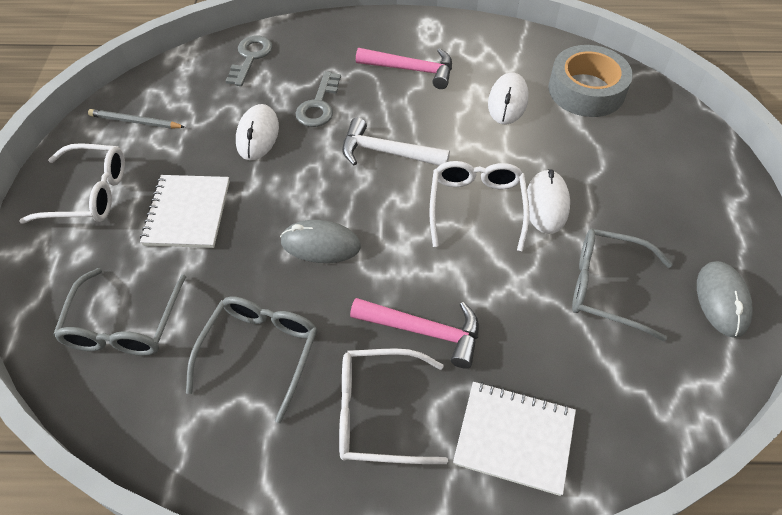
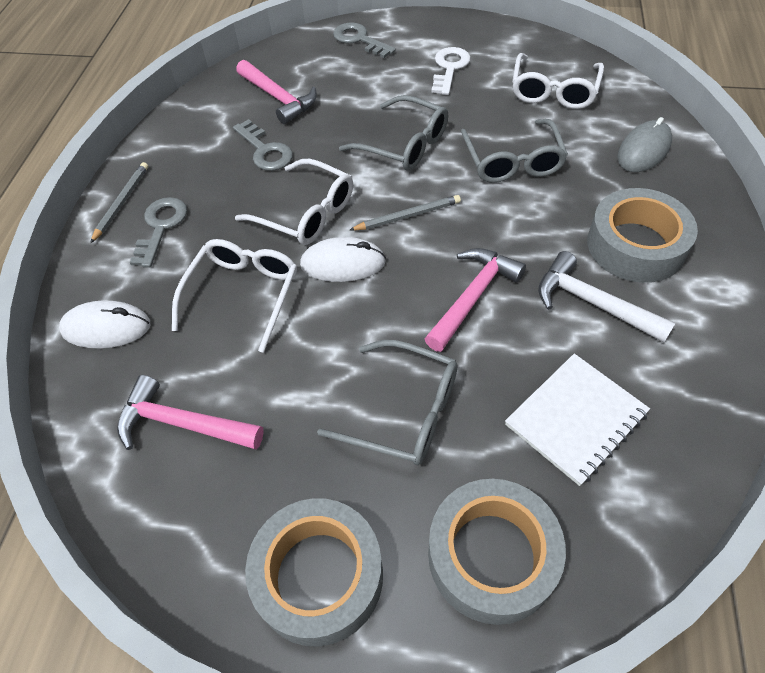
grey key: 2 -> 3
grey mouse: 2 -> 1
grey pencil: 1 -> 2
grey tape: 1 -> 3
pink hammer: 2 -> 3
white key: 0 -> 1
white mouse: 3 -> 2
white notebook: 2 -> 1

